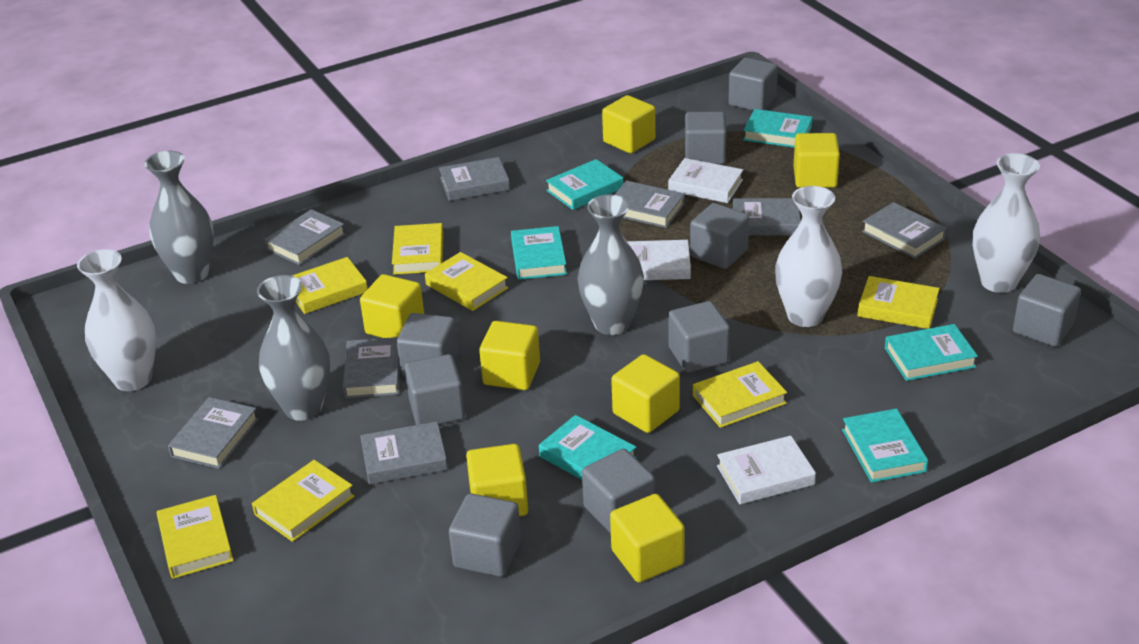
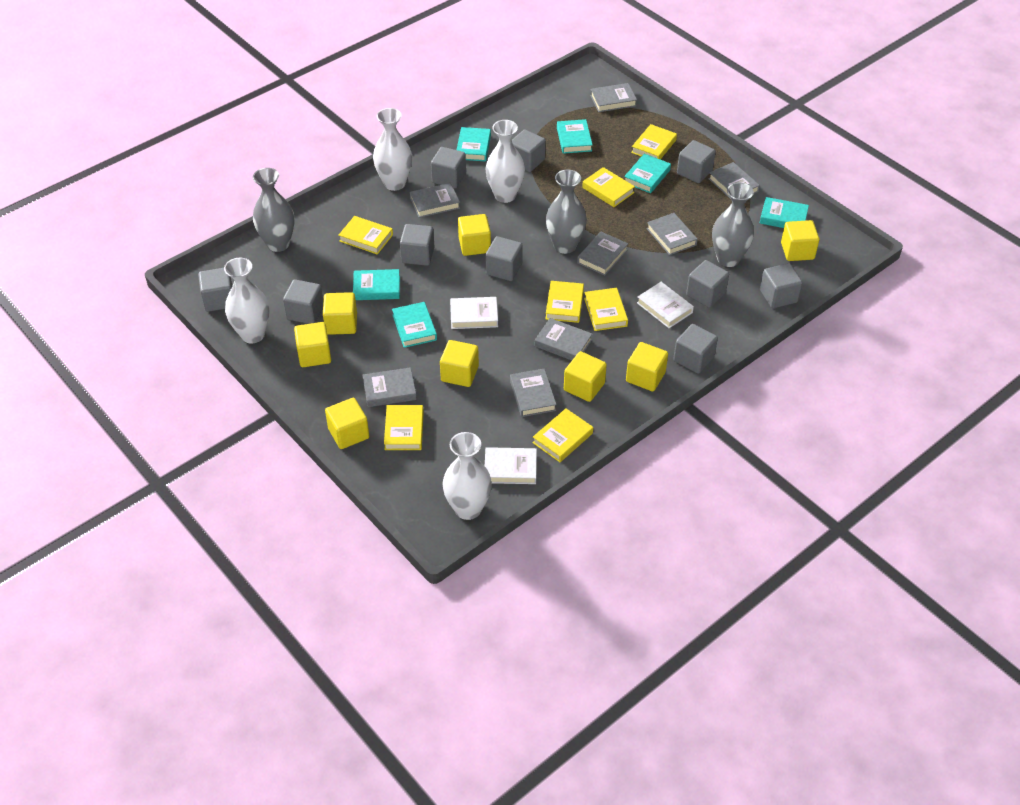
grey cube: 9 -> 10
white vase: 3 -> 4
yellow cube: 7 -> 8

